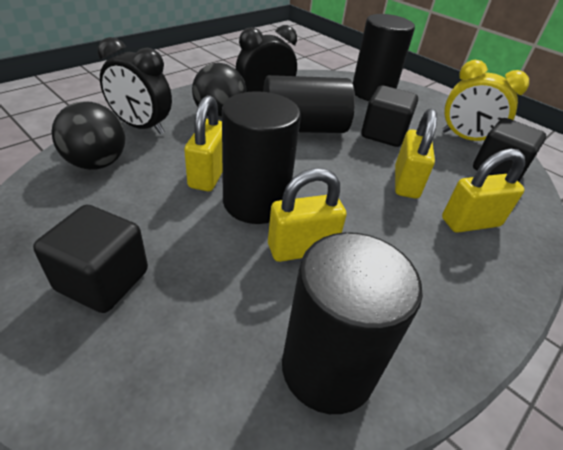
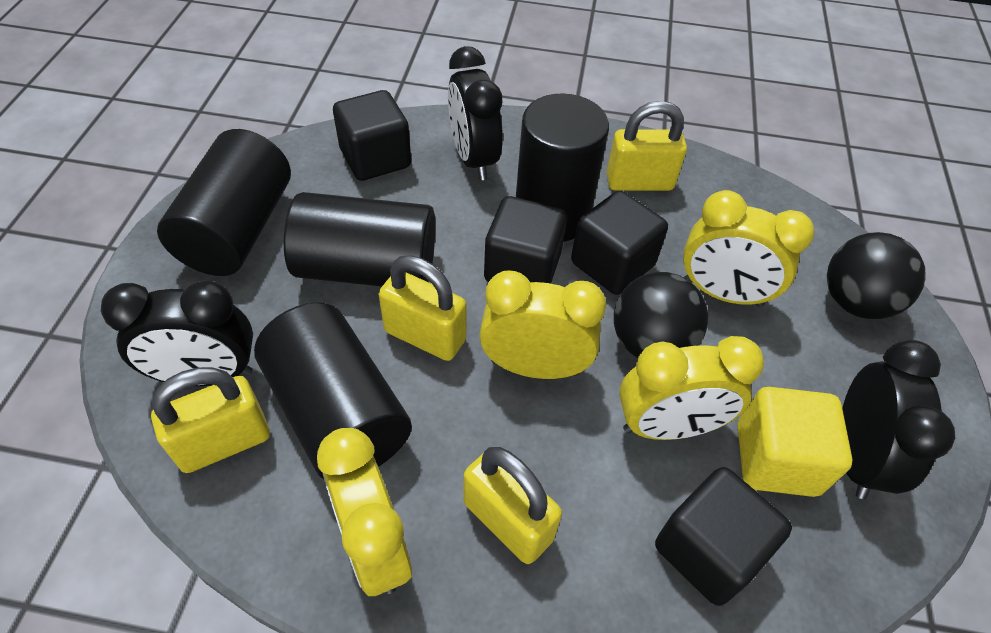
black clock: 2 -> 3
black cube: 3 -> 4
yellow clock: 1 -> 4
yellow cube: 0 -> 1

